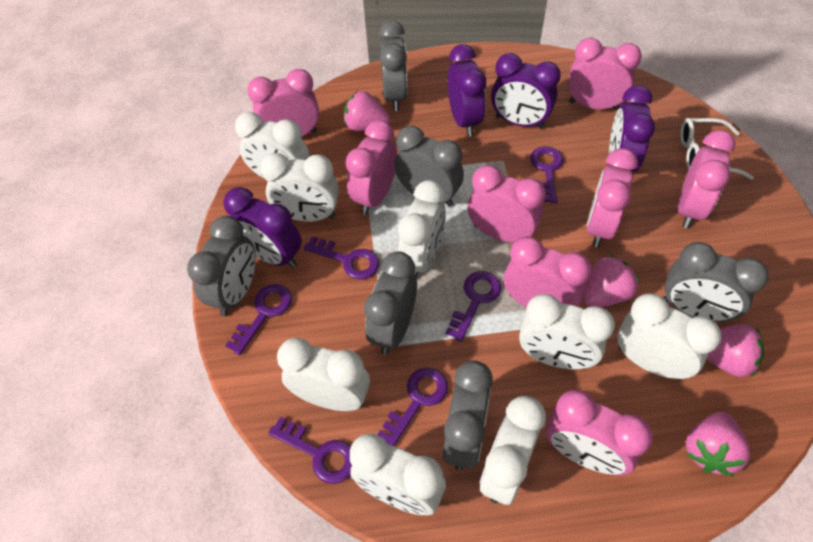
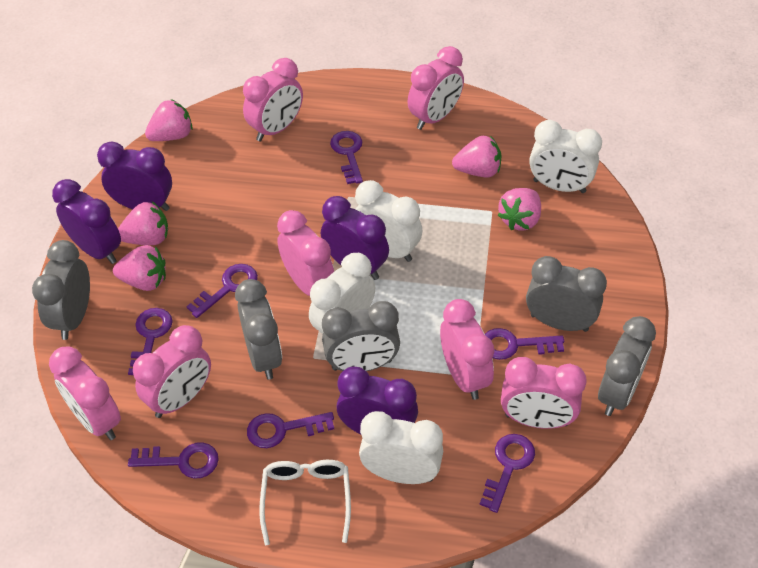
grey clock: 6 -> 5
pink clock: 8 -> 7
pink strawberry: 4 -> 5
purple key: 6 -> 7
white clock: 8 -> 4

